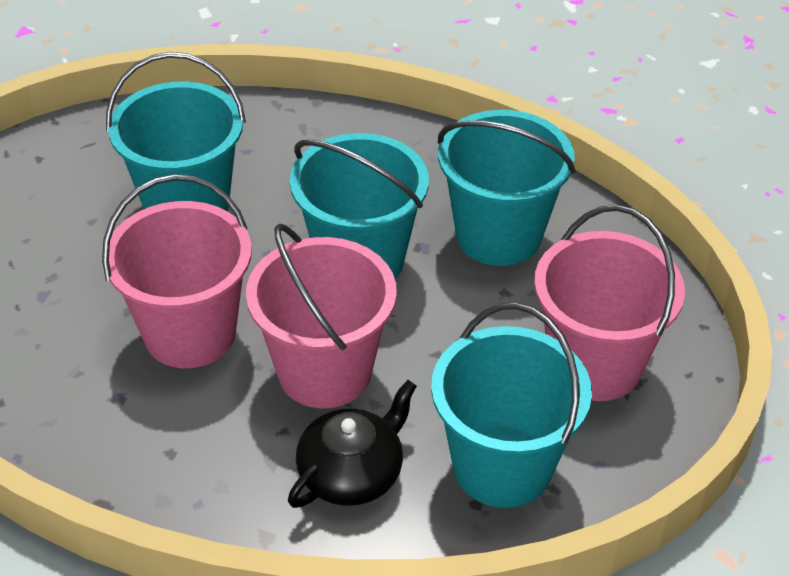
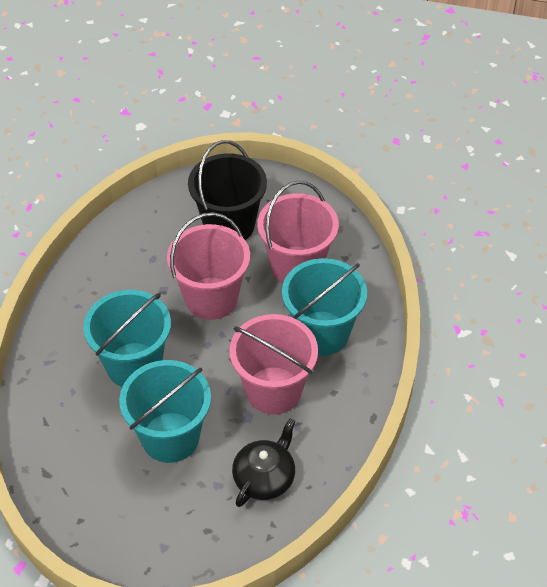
black bucket: 0 -> 1
turquoise bucket: 4 -> 3

